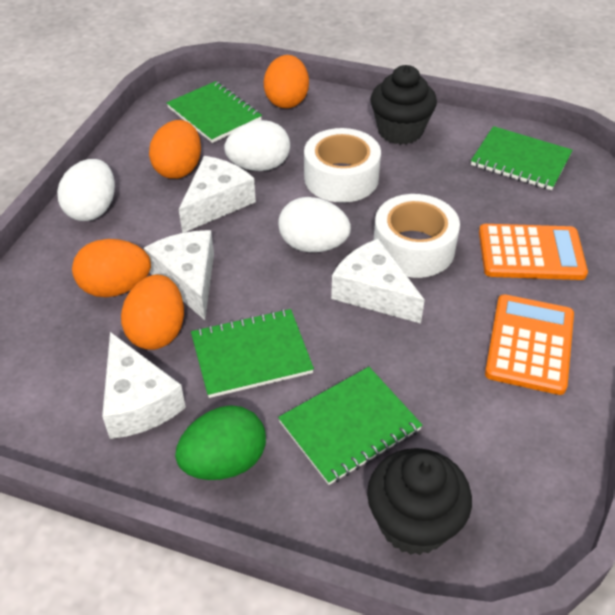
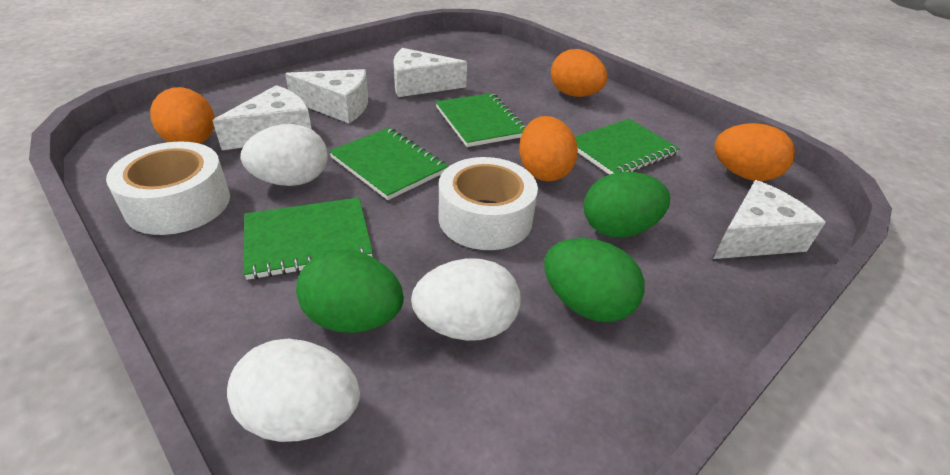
black cupcake: 2 -> 0
green egg: 1 -> 3
orange calculator: 2 -> 0

